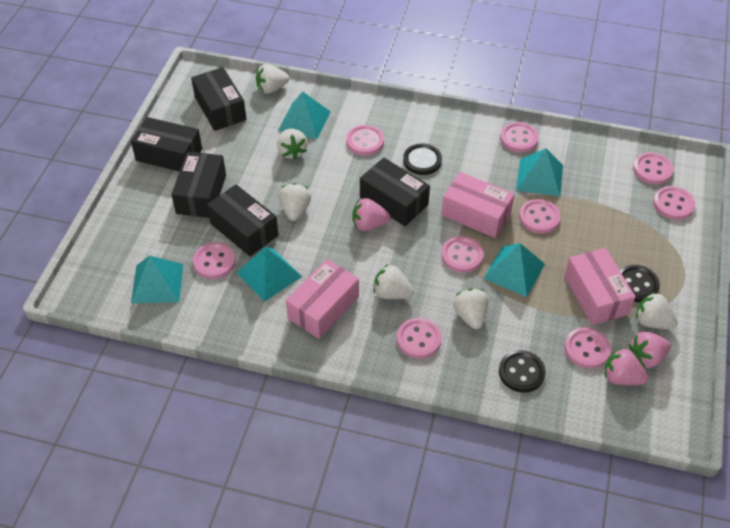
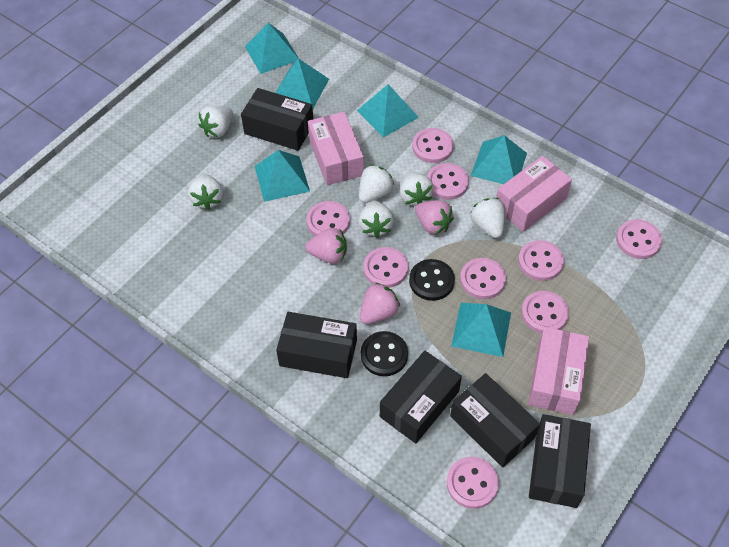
black button: 3 -> 2
turquoise pyramid: 5 -> 6

